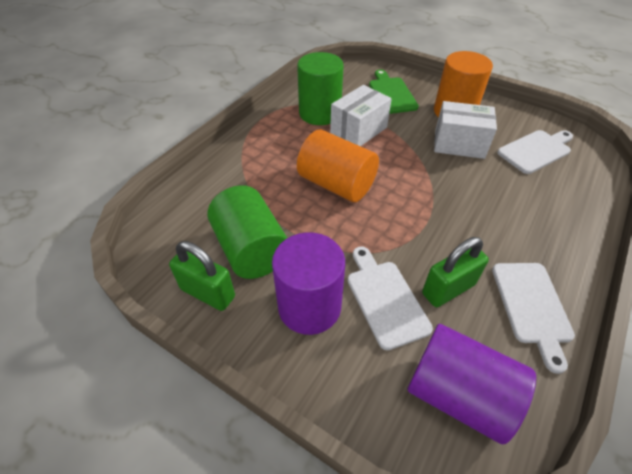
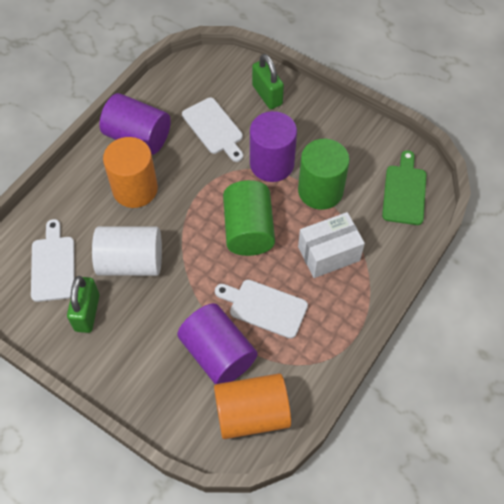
purple cylinder: 2 -> 3
white box: 2 -> 1
white cylinder: 0 -> 1

